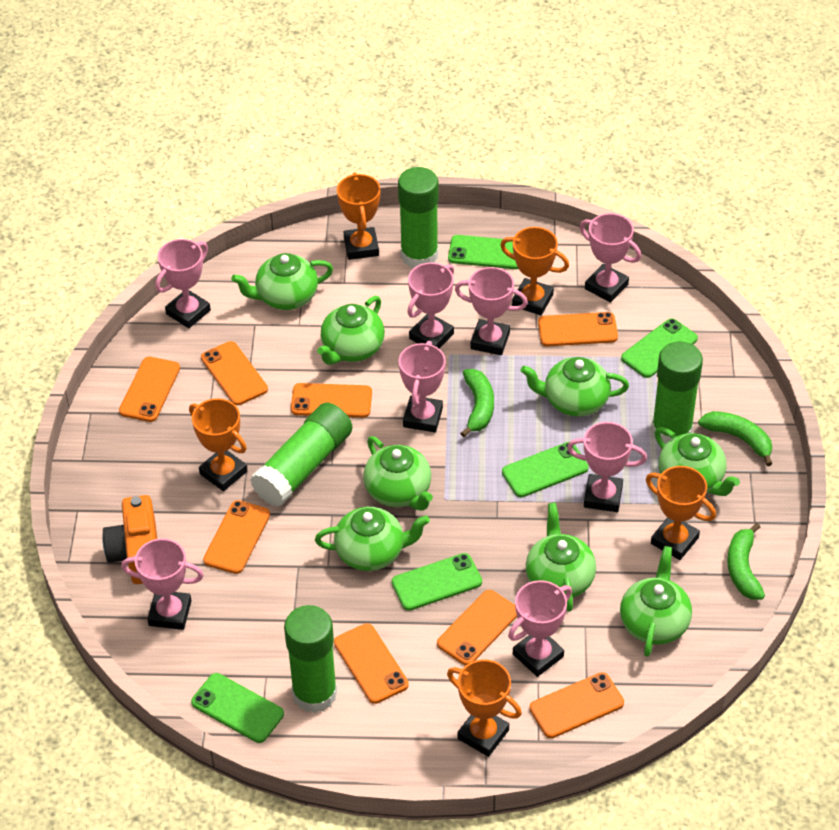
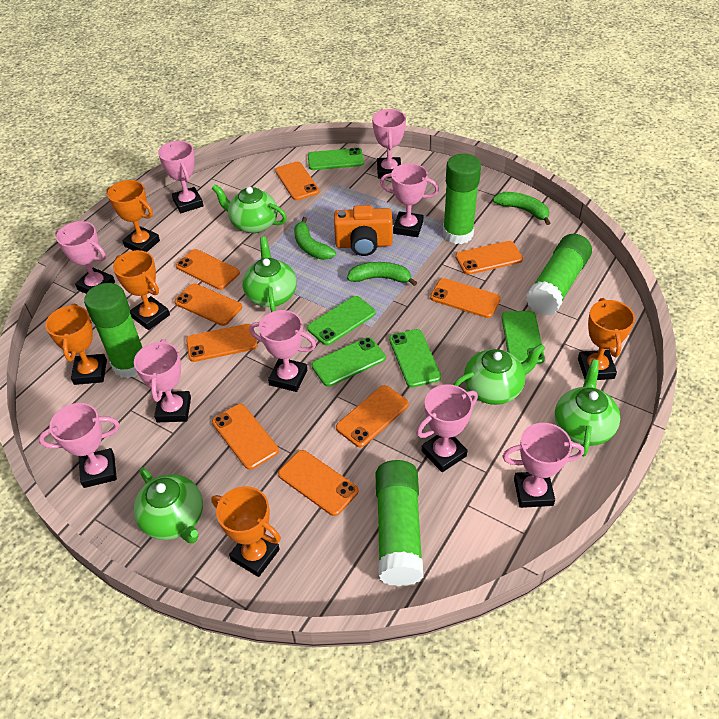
green teapot: 8 -> 5
orange phone: 8 -> 9
pink trophy: 8 -> 9

